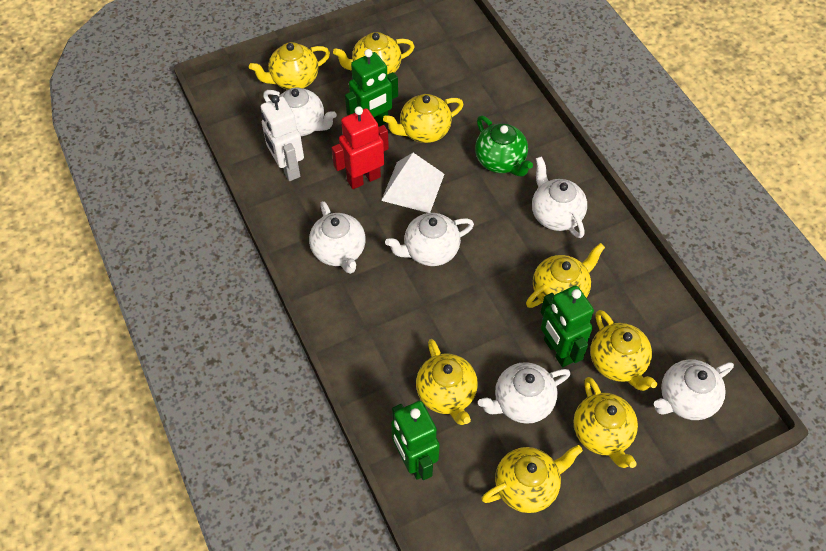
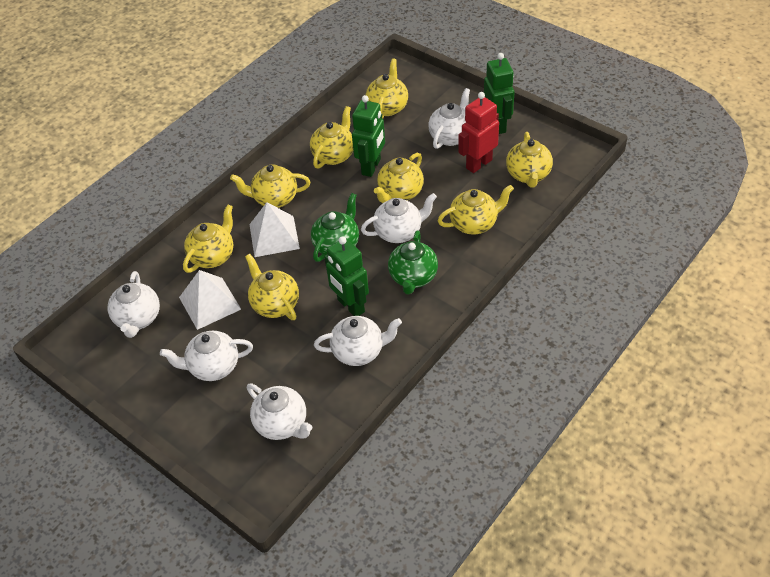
green teapot: 1 -> 2
white pyramid: 1 -> 2
white robot: 1 -> 0

